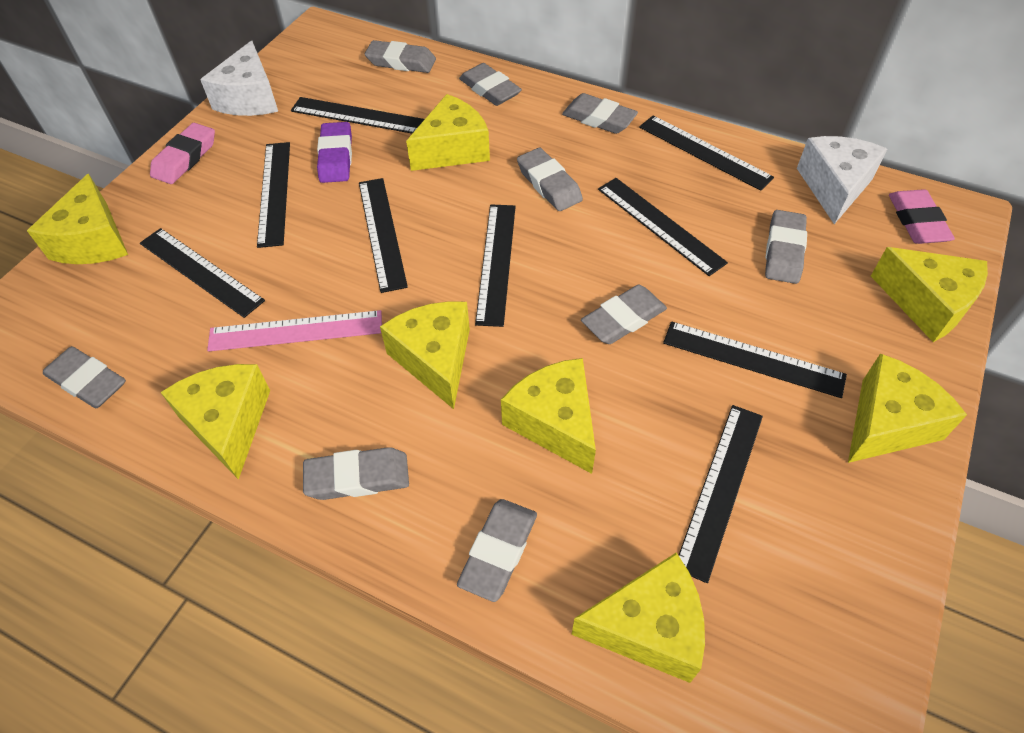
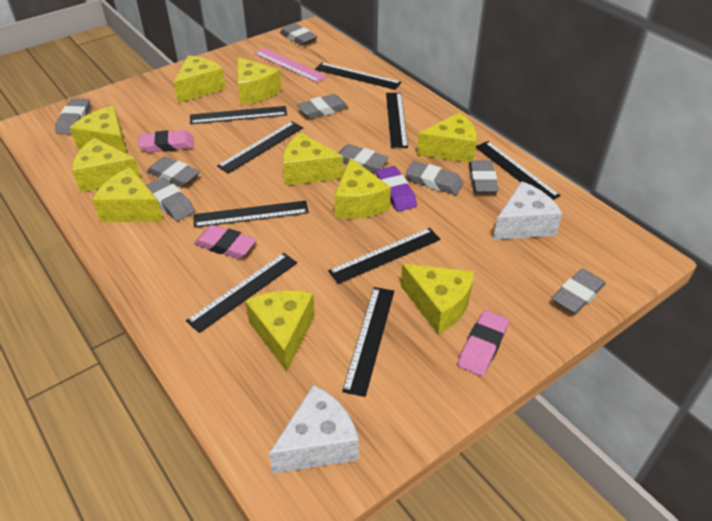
pink eraser: 2 -> 3
yellow cheese: 8 -> 10

